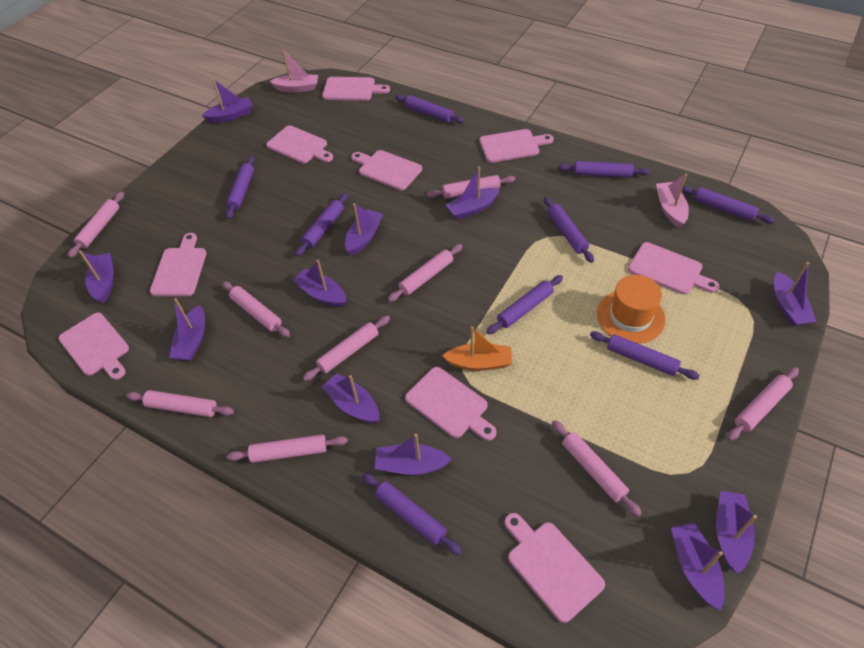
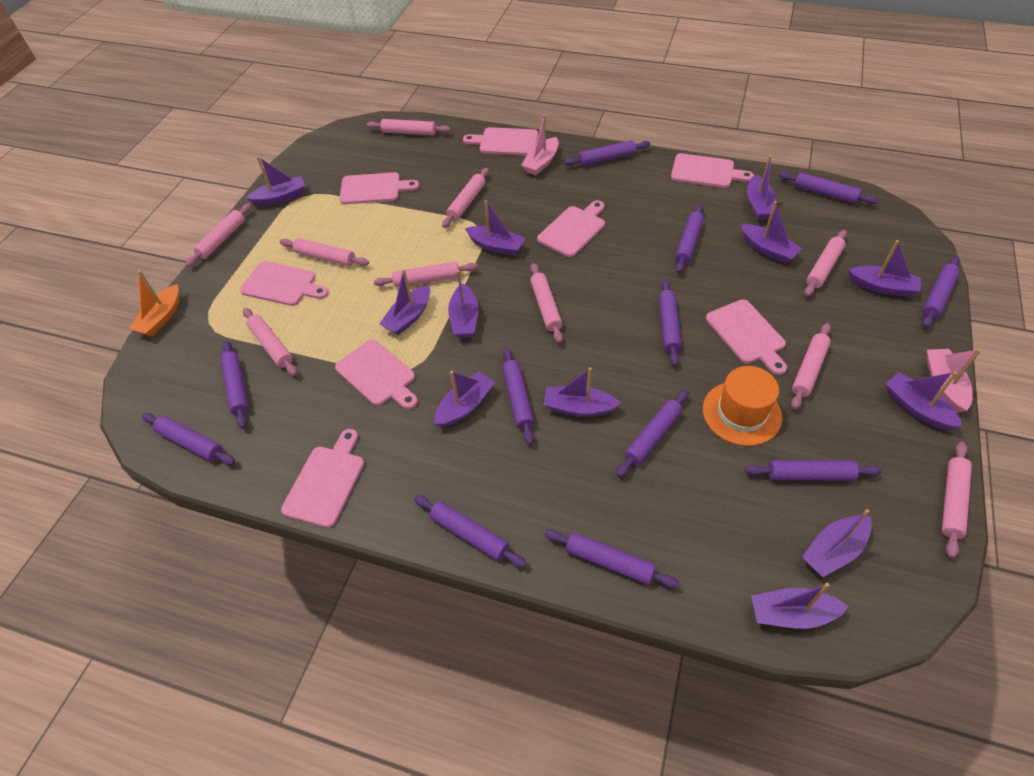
pink cutting board: 9 -> 8
pink rolling pin: 9 -> 10
purple boat: 11 -> 12
purple rolling pin: 9 -> 12

